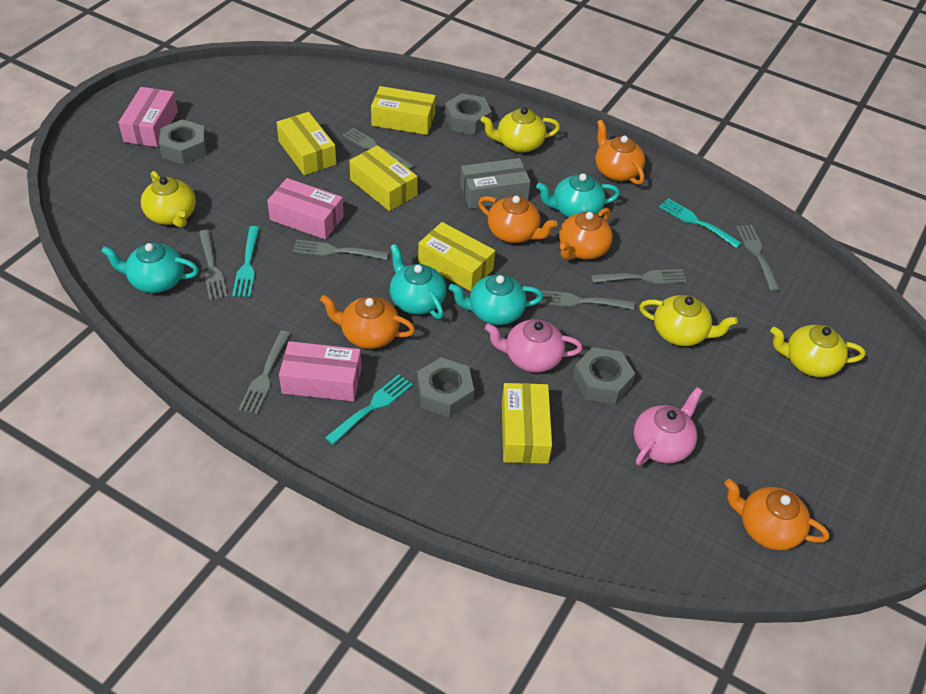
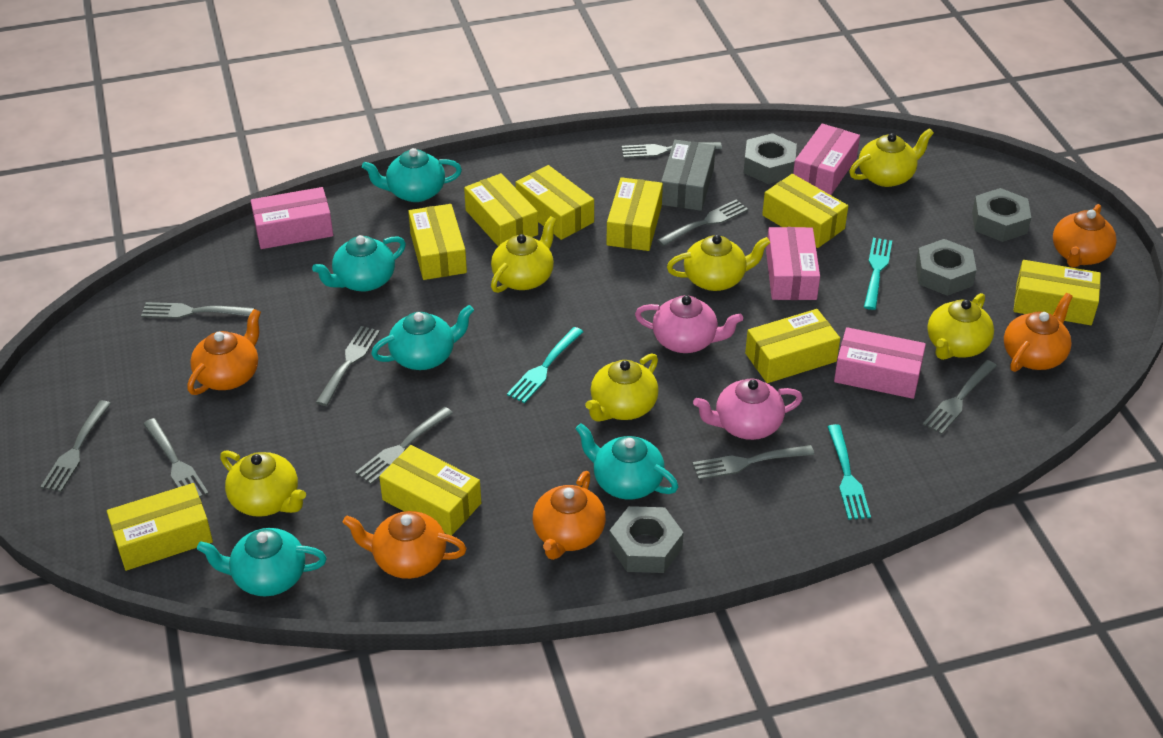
grey fork: 7 -> 9
pink box: 3 -> 4
turquoise teapot: 4 -> 5
yellow box: 5 -> 9
yellow teapot: 4 -> 6

